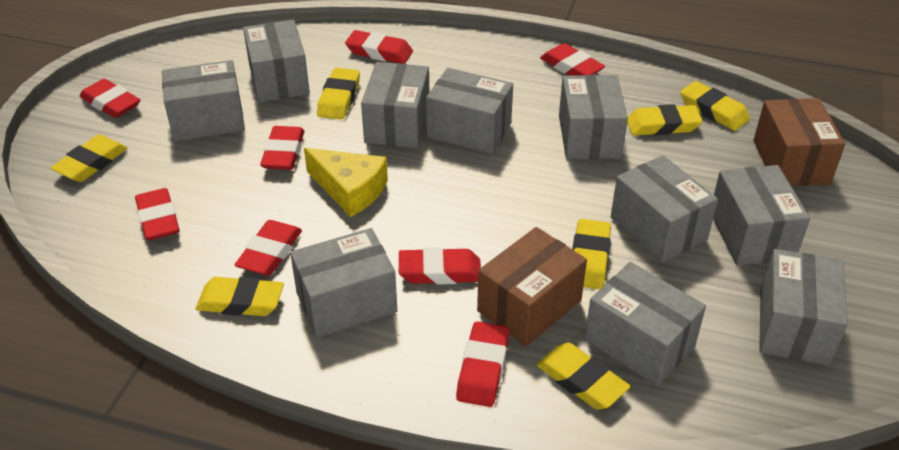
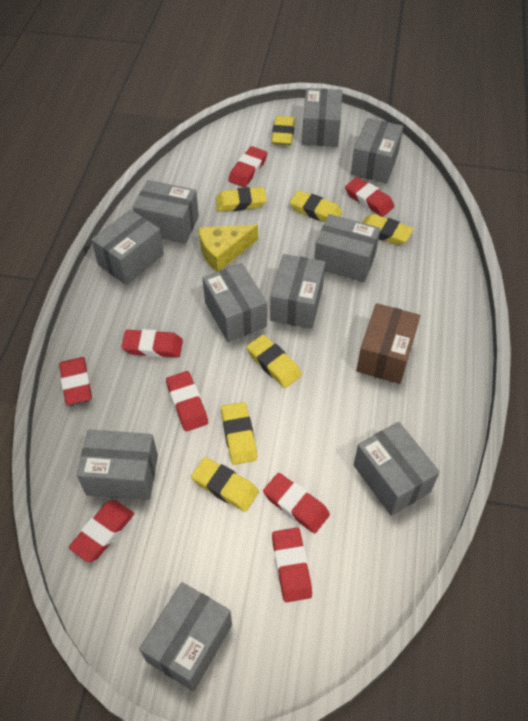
brown box: 2 -> 1

